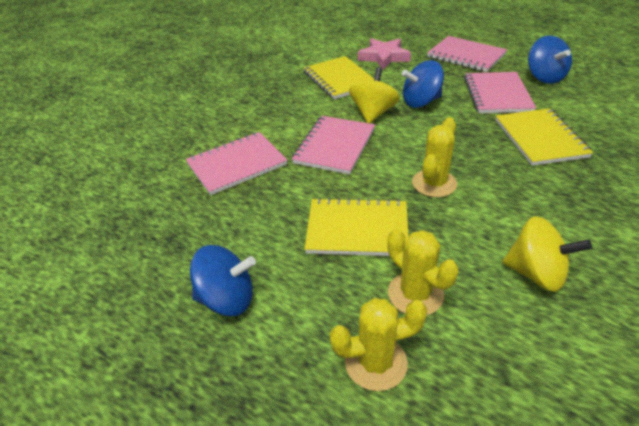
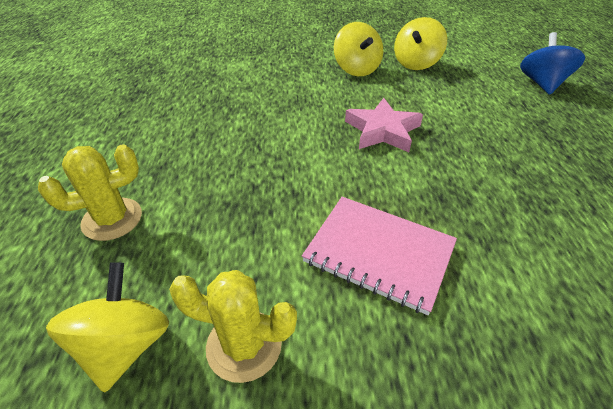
blue spinning top: 3 -> 1
pink notebook: 4 -> 1
yellow cactus: 3 -> 2
yellow notebook: 3 -> 0
yellow spinning top: 2 -> 3

